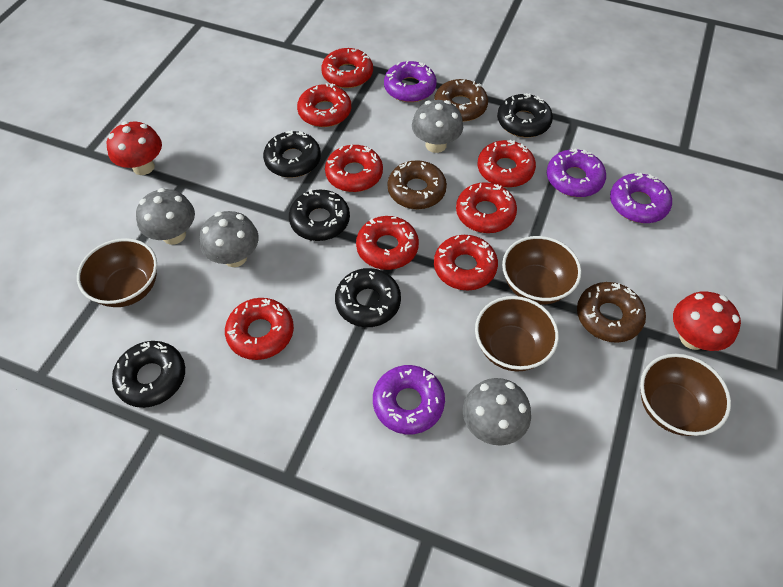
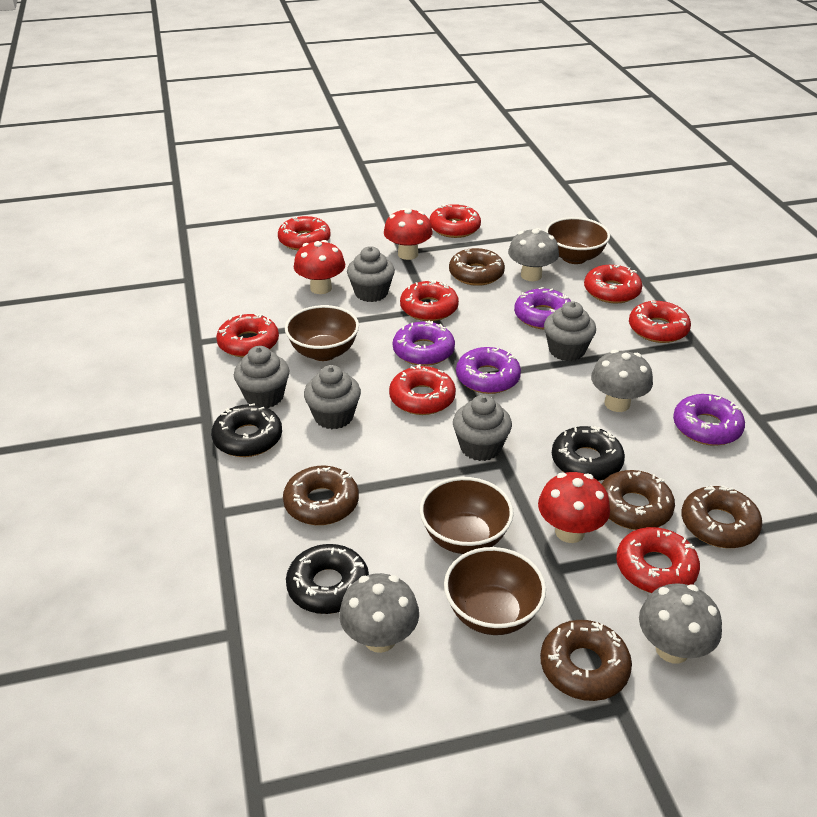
black donut: 5 -> 3
brown donut: 3 -> 5
grey cupcake: 0 -> 5
red mushroom: 2 -> 3

